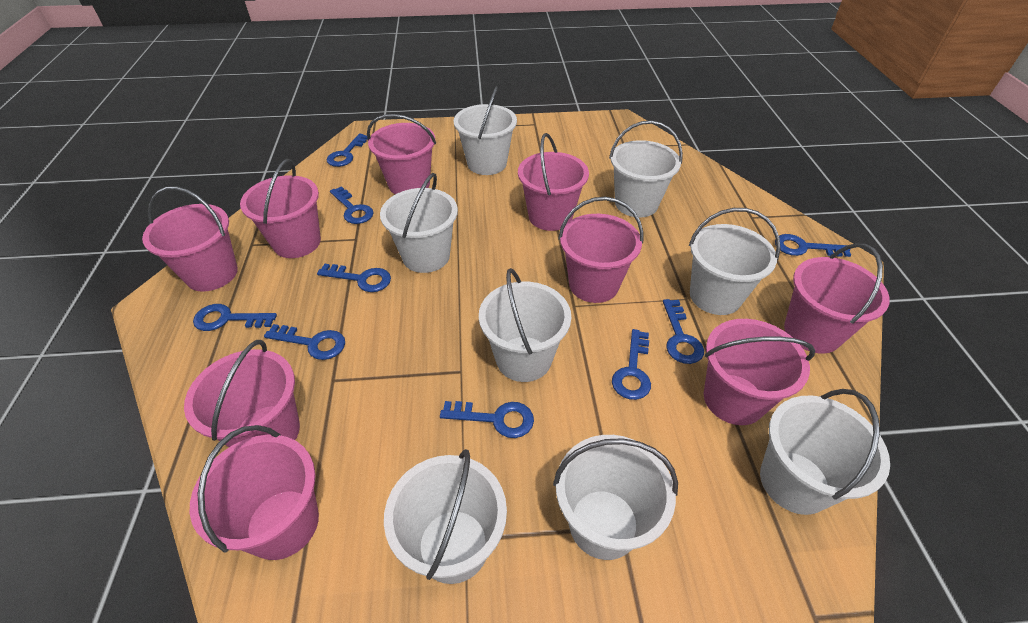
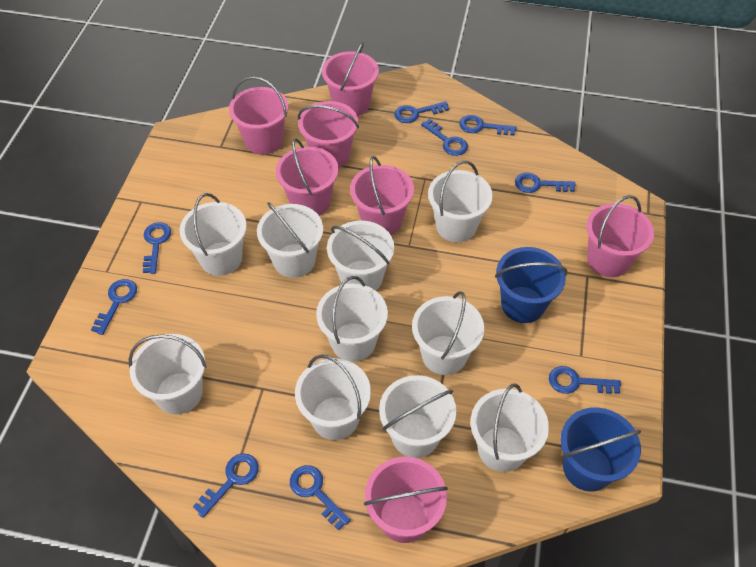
blue bucket: 0 -> 2
pink bucket: 9 -> 7
white bucket: 8 -> 10

